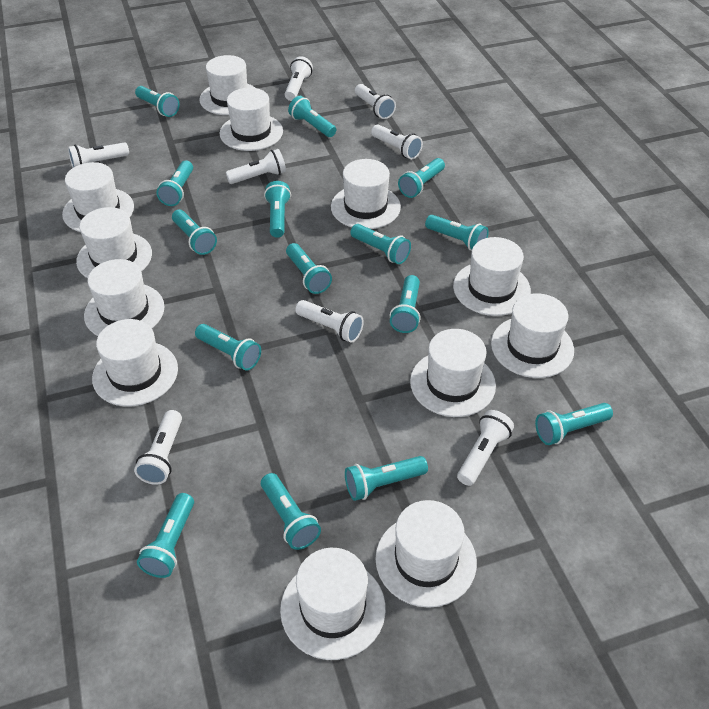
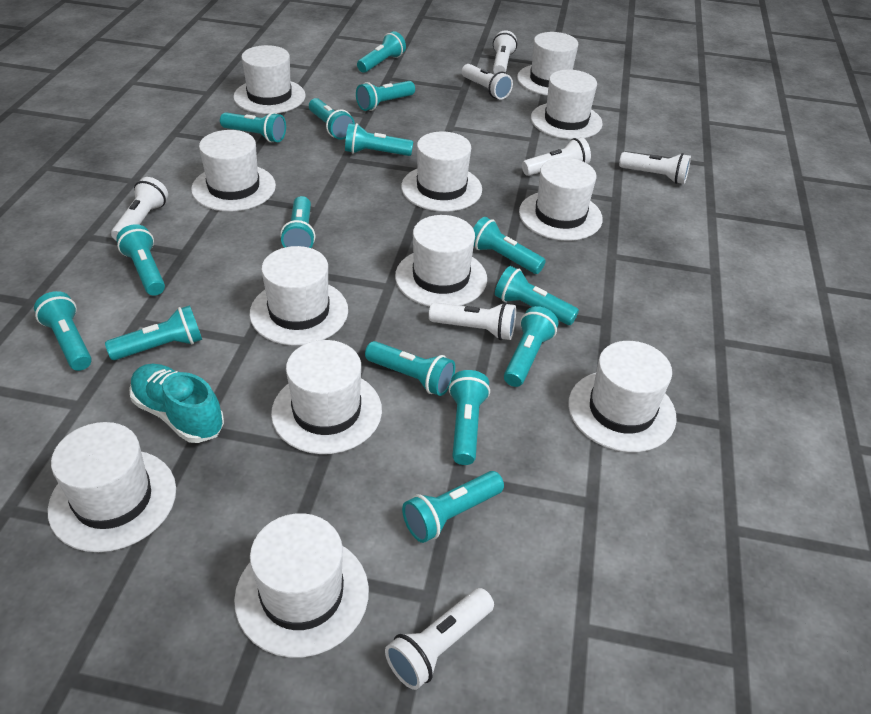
turquoise shoe: 0 -> 1
white flashlight: 8 -> 7

